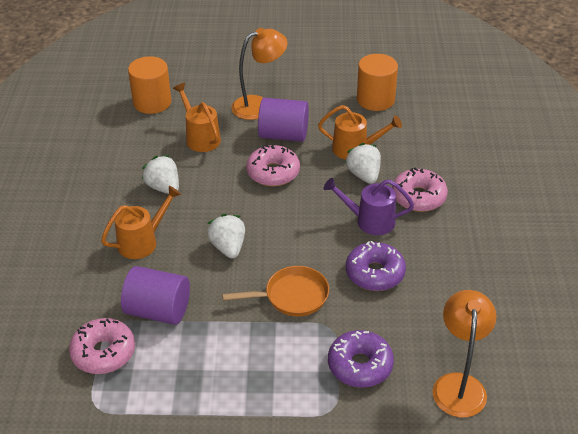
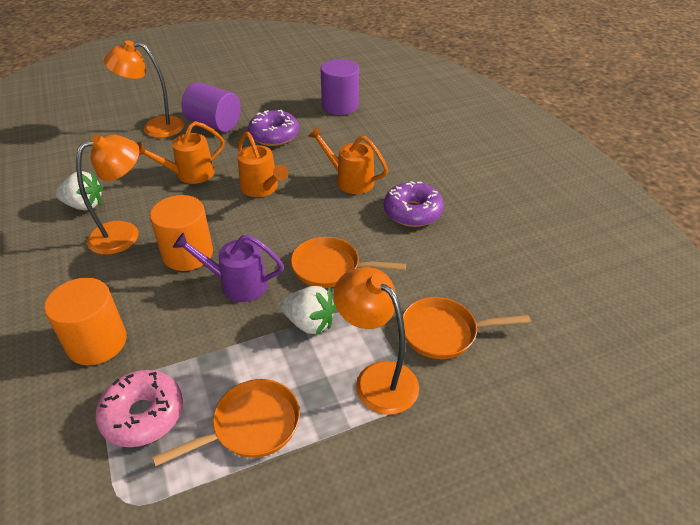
orange lamp: 2 -> 3
orange pan: 1 -> 3
pink donut: 3 -> 1
white strawberry: 3 -> 2

